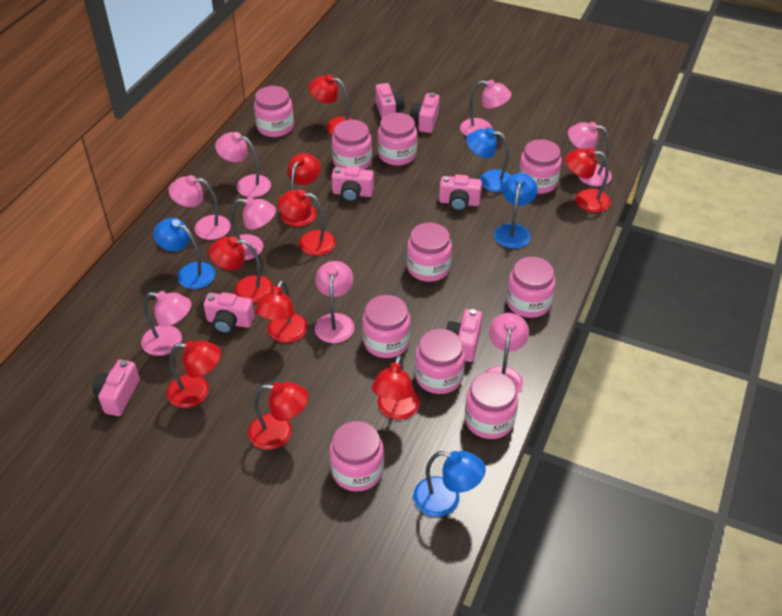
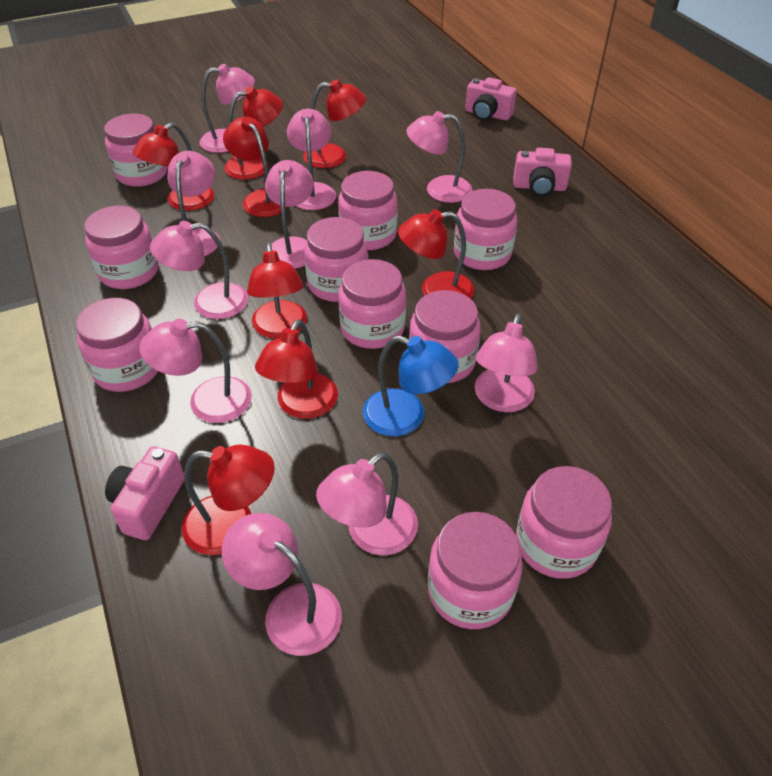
blue lamp: 4 -> 1
pink camera: 7 -> 3
pink lamp: 8 -> 10
red lamp: 9 -> 8

